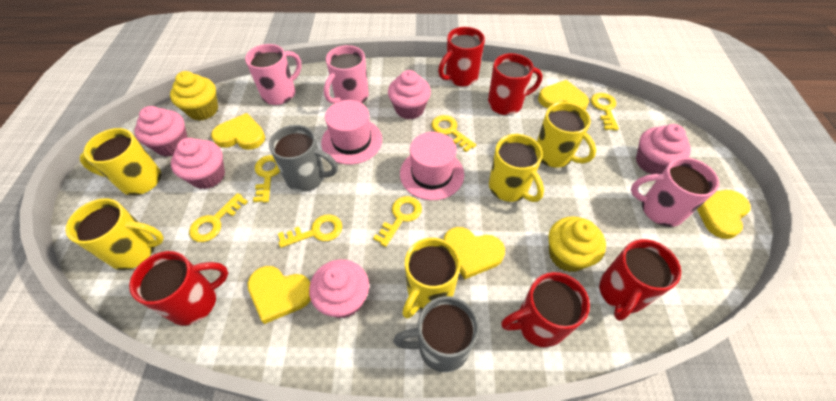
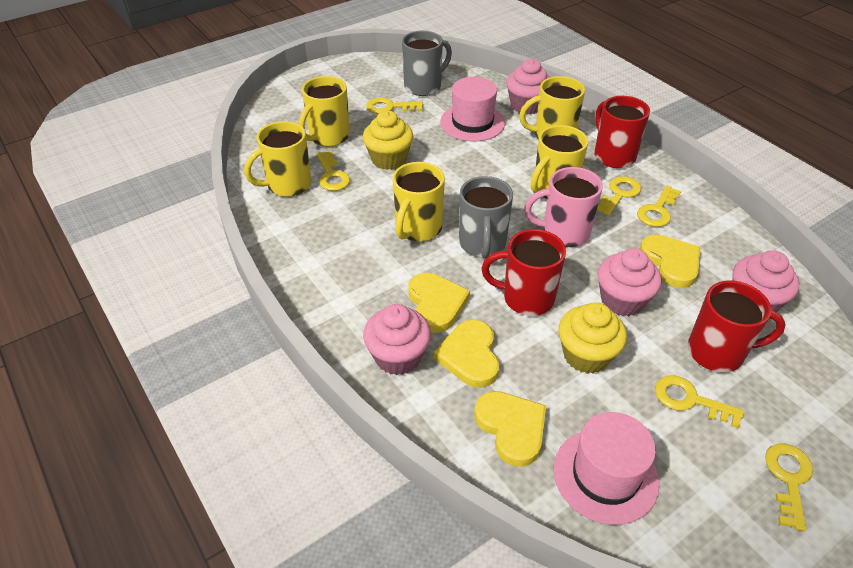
pink cupcake: 5 -> 4
pink mug: 3 -> 1
red mug: 5 -> 3
yellow heart: 5 -> 4

